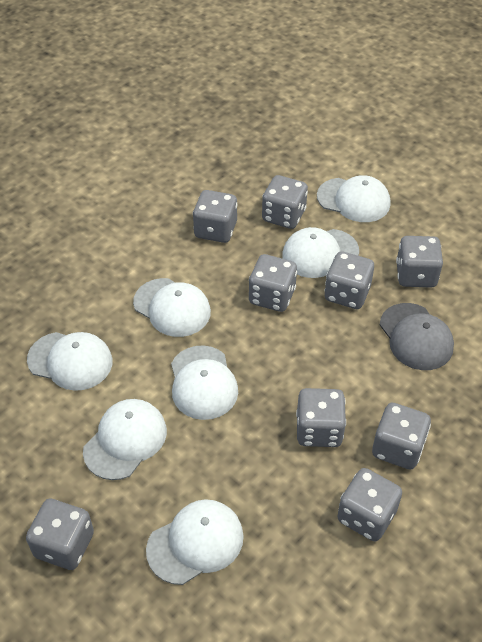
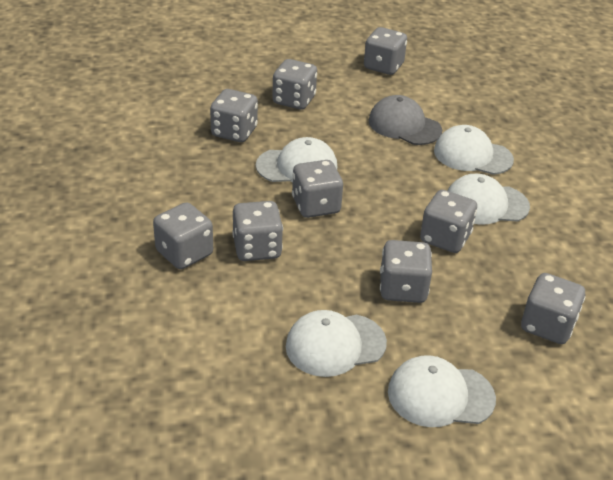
white cap: 7 -> 5

